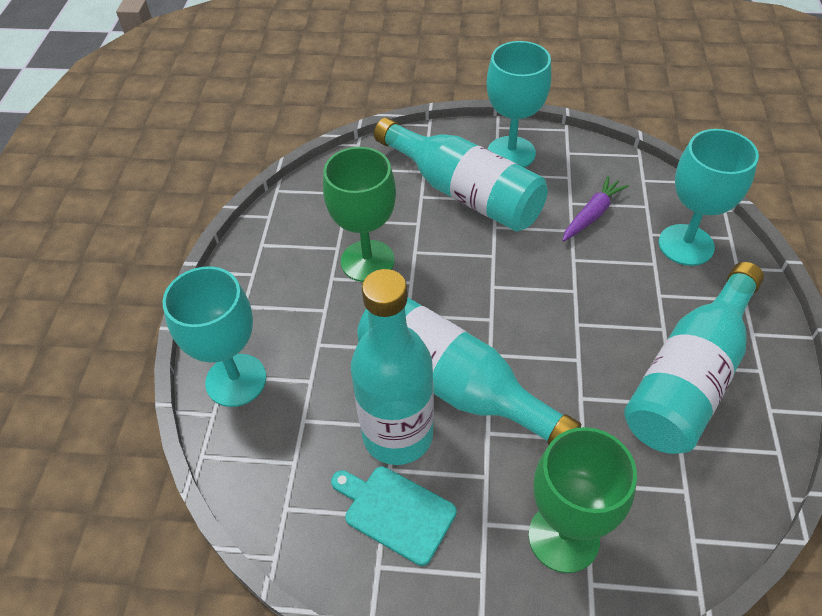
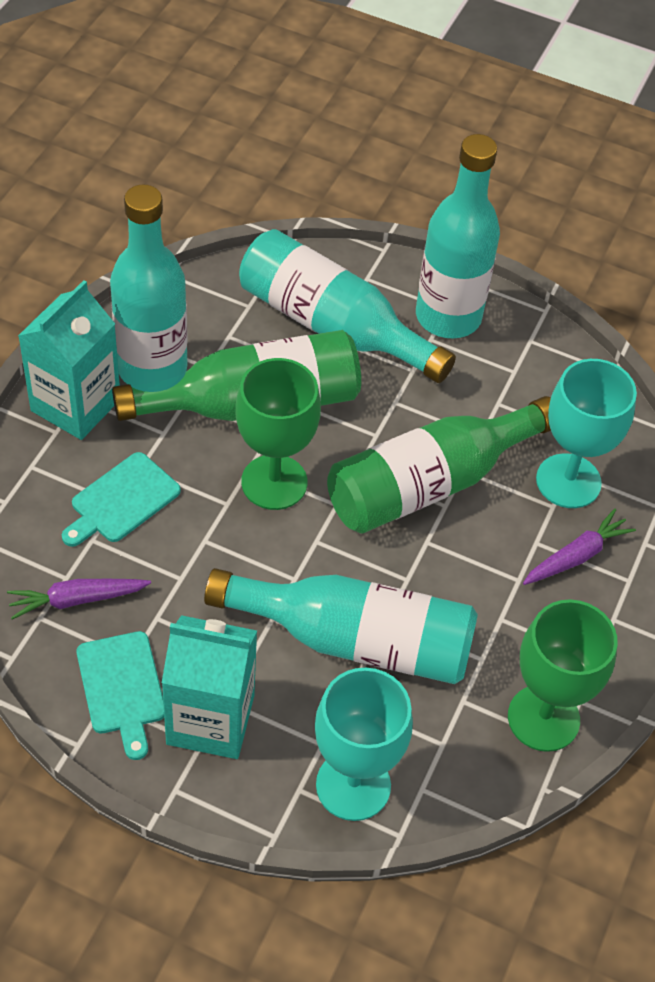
green bottle: 0 -> 2
purple carrot: 1 -> 2
turquoise carton: 0 -> 2
turquoise cutting board: 1 -> 2
turquoise goblet: 3 -> 2

